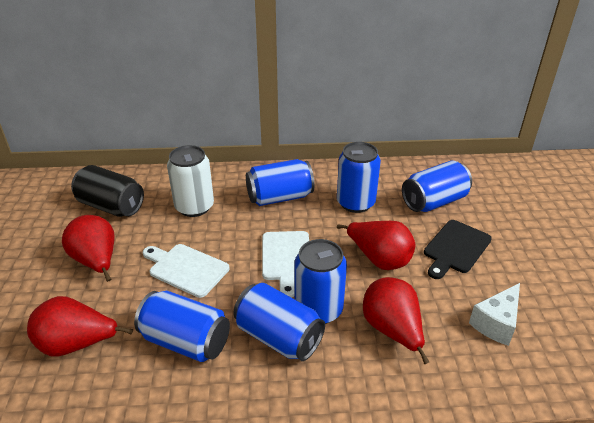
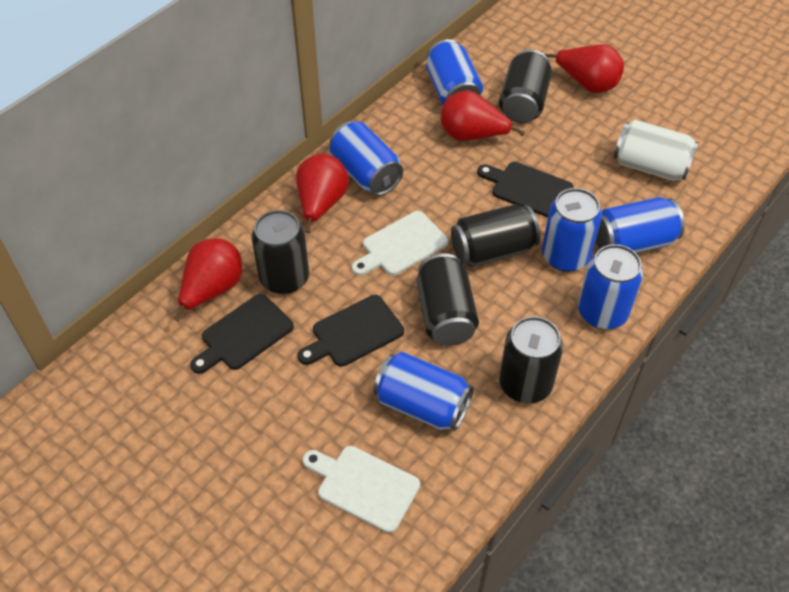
black can: 1 -> 5
black cutting board: 1 -> 3
white cheese: 1 -> 0

